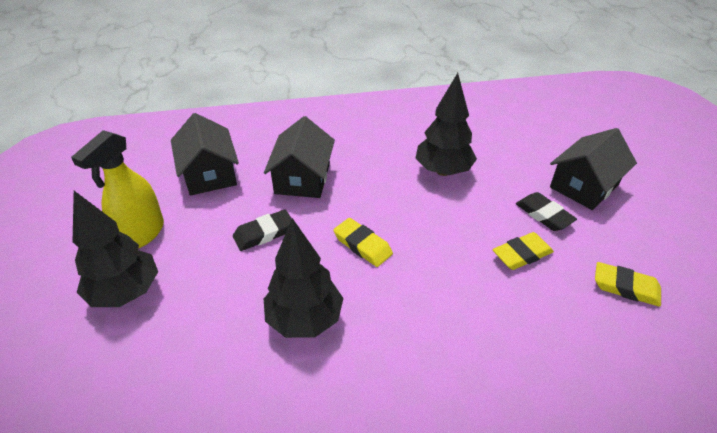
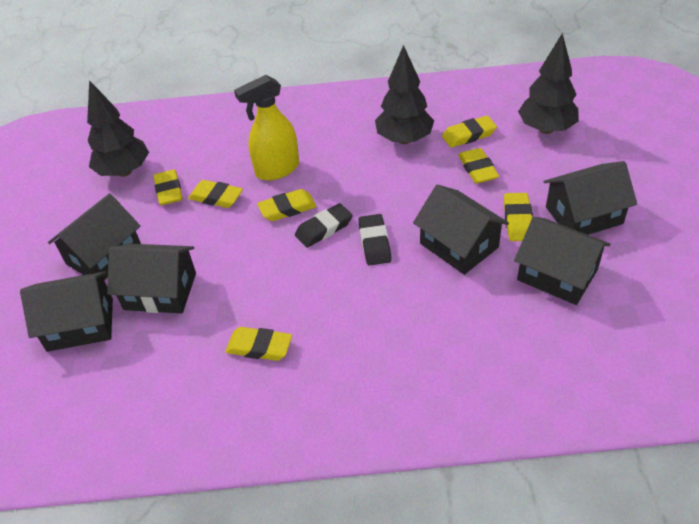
black house: 3 -> 6
yellow eraser: 3 -> 7

